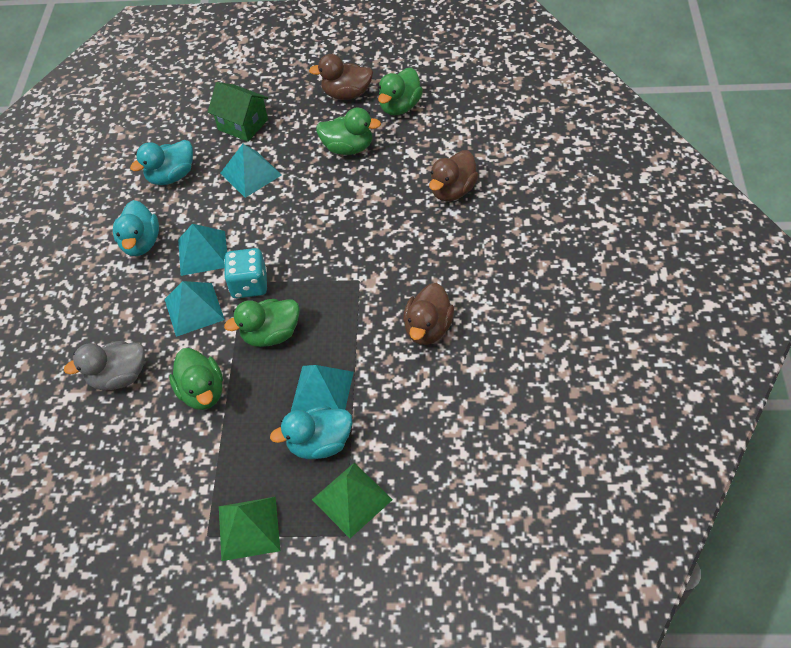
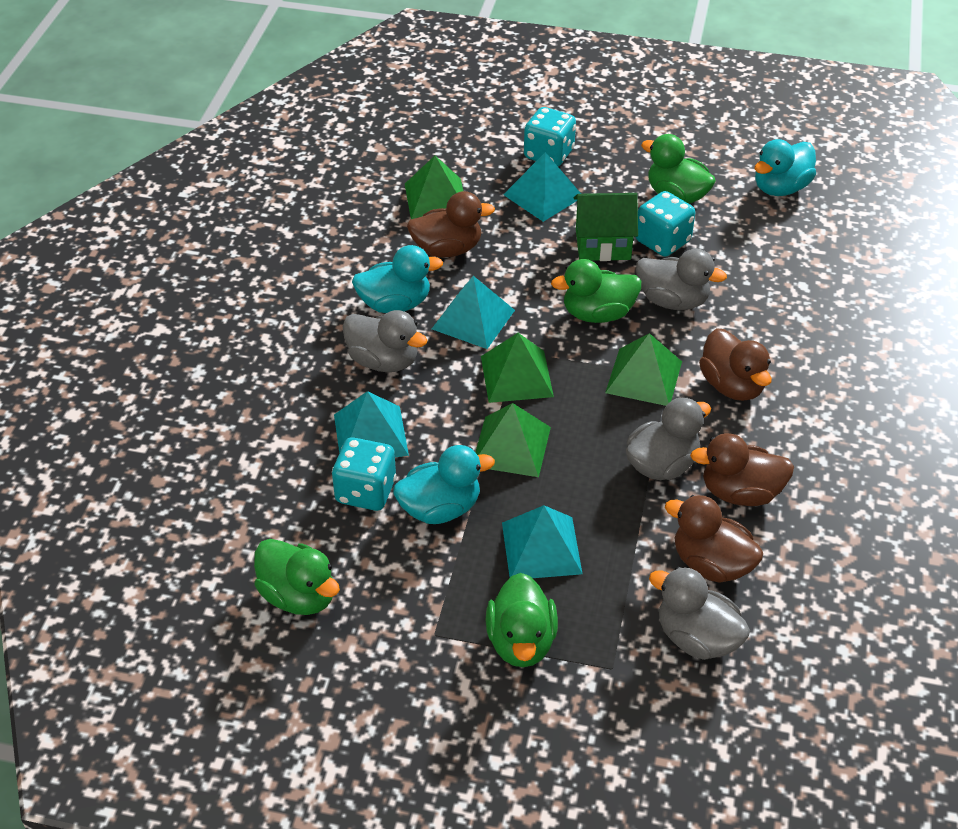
brown duck: 3 -> 4
green pyramid: 2 -> 4
grey duck: 1 -> 4
turquoise dice: 1 -> 3

